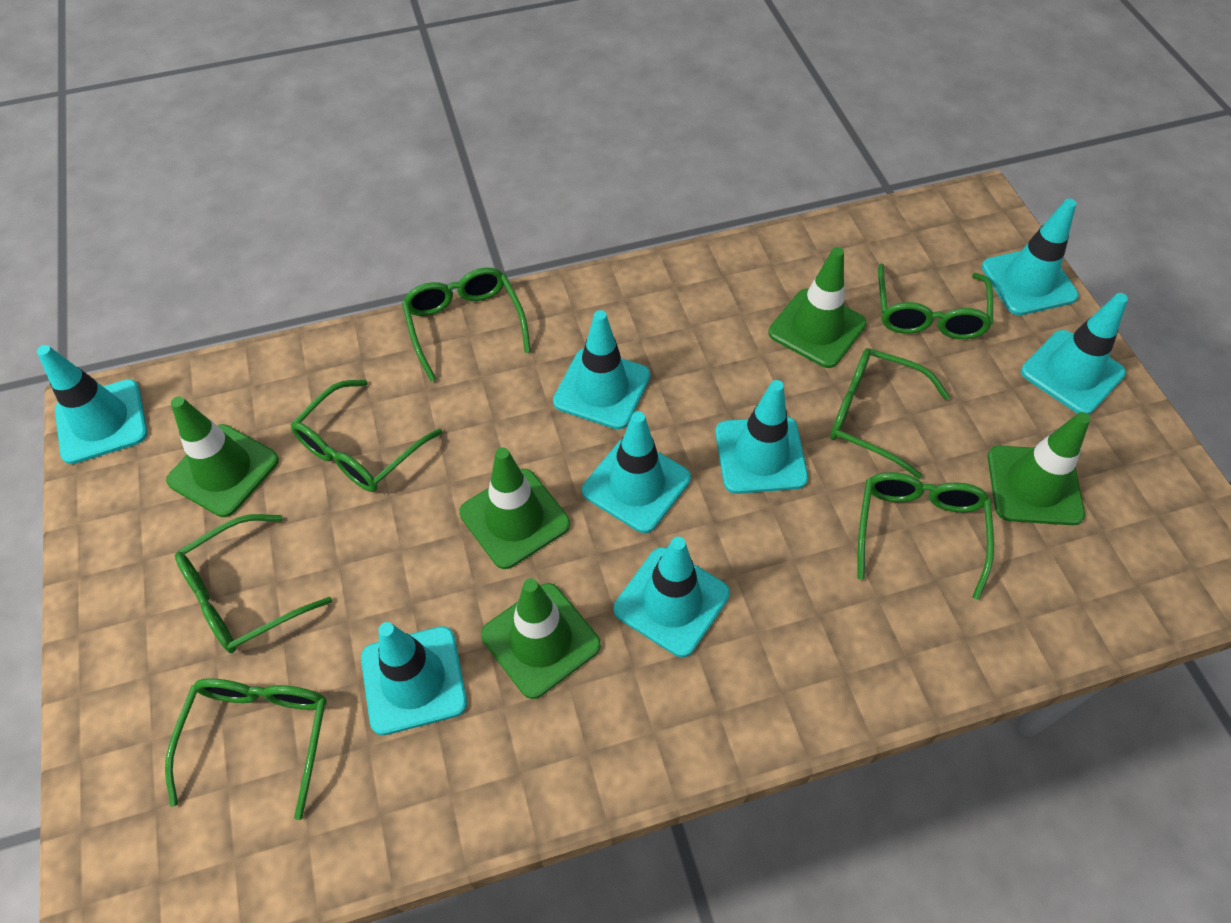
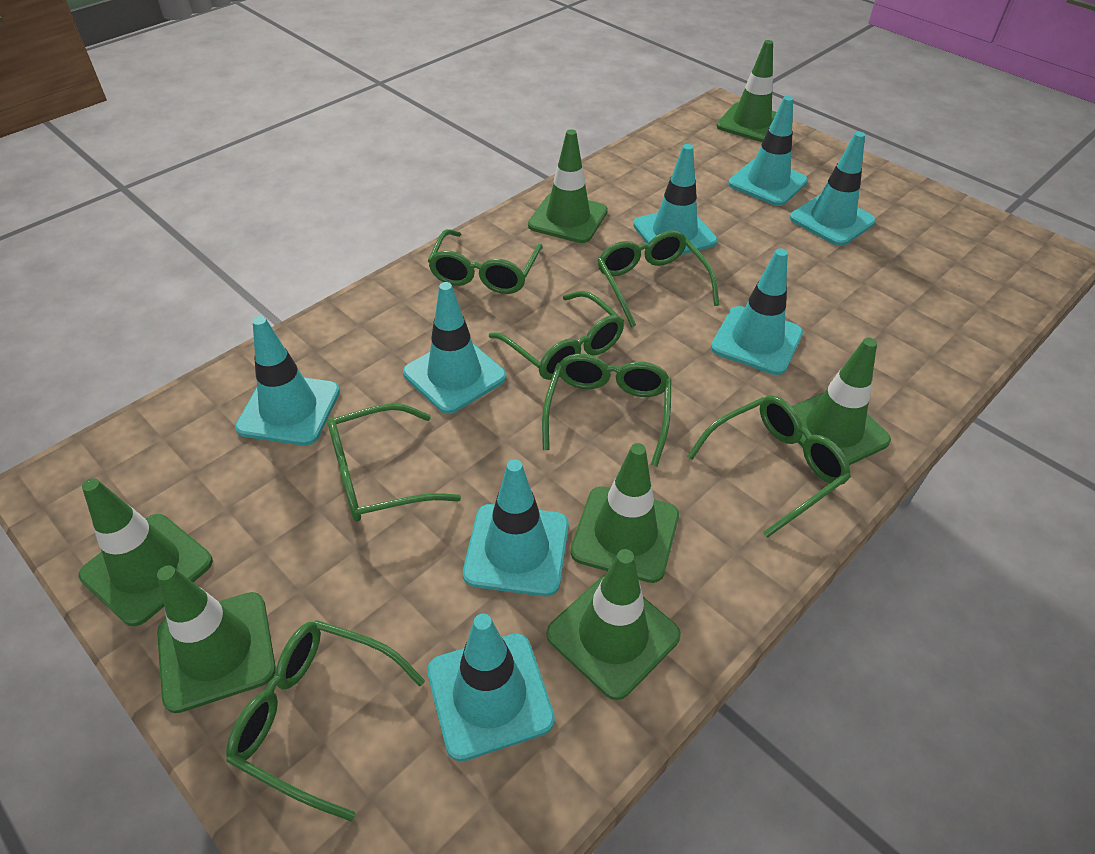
green traffic cone: 5 -> 7

